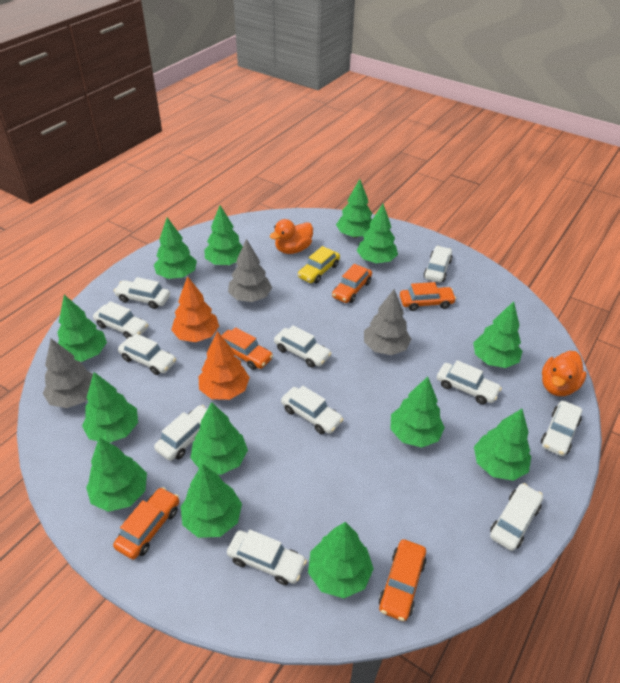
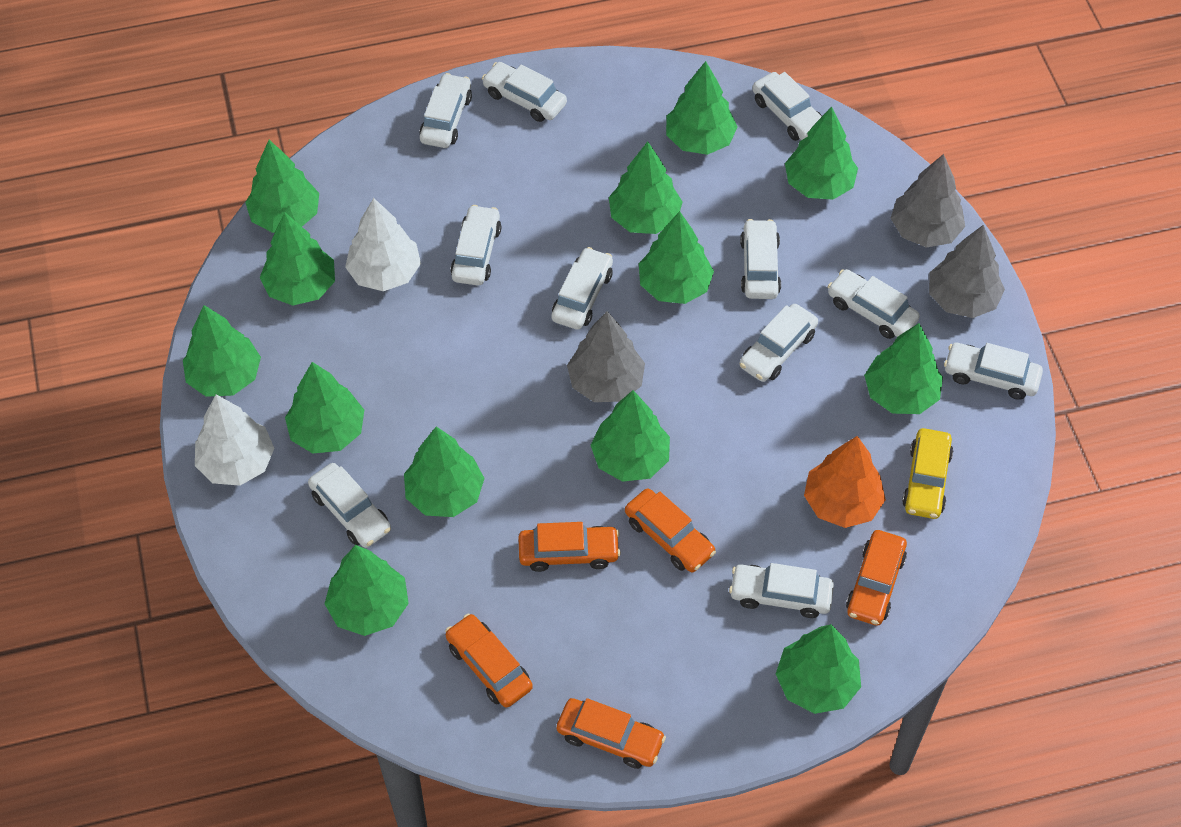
orange duck: 2 -> 0
orange tree: 2 -> 1
white tree: 0 -> 2

